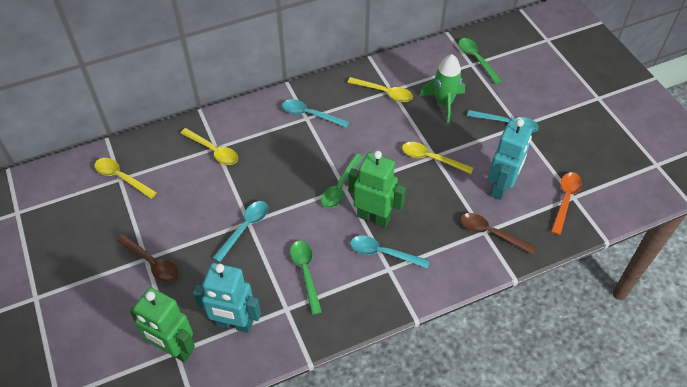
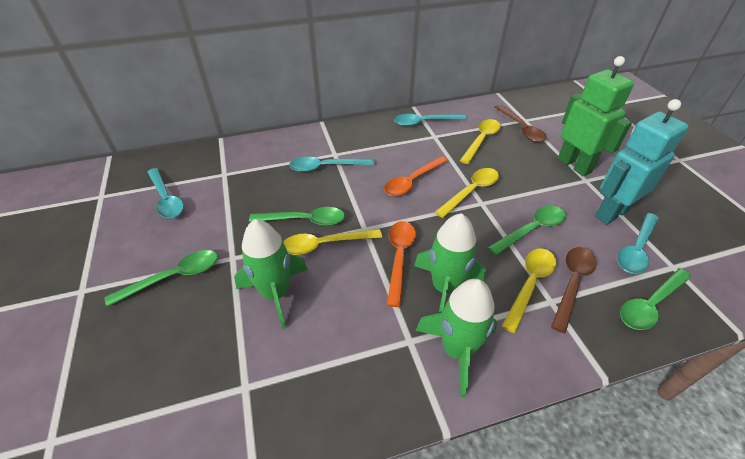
green robot: 2 -> 1
green rocket: 1 -> 3
green spoon: 3 -> 4
orange spoon: 1 -> 2
turquoise robot: 2 -> 1

